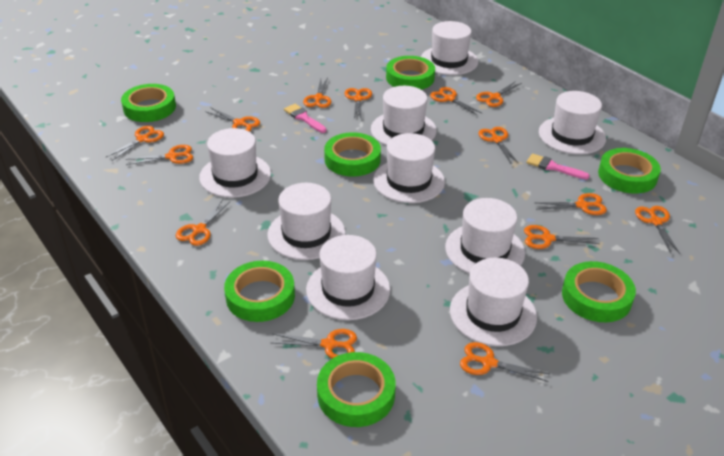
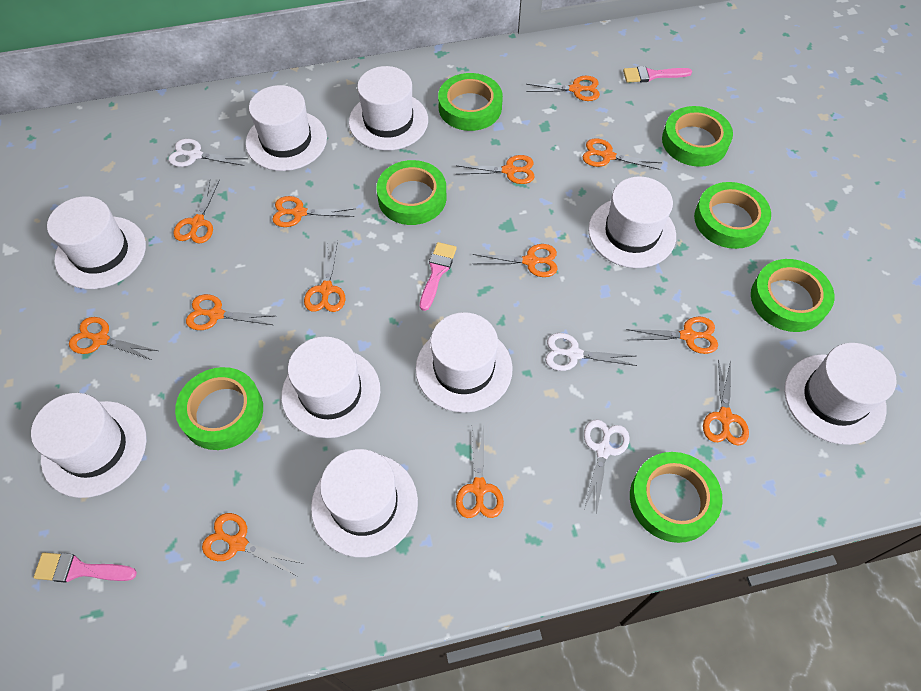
orange scissors: 14 -> 13
pink brush: 2 -> 3
white scissors: 0 -> 3

